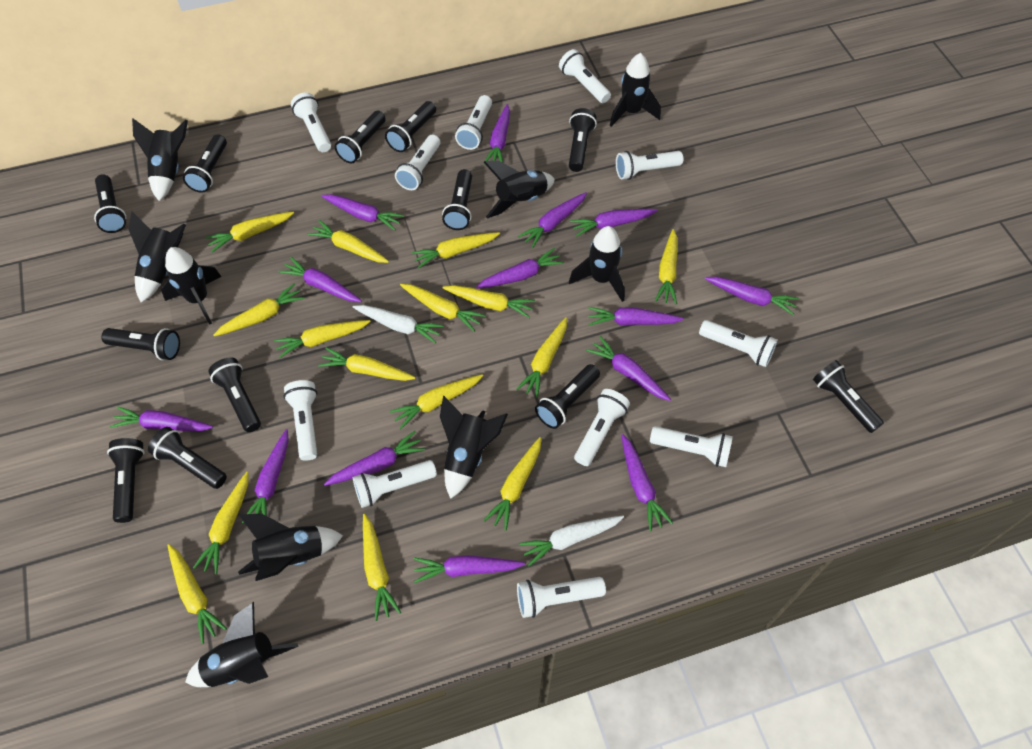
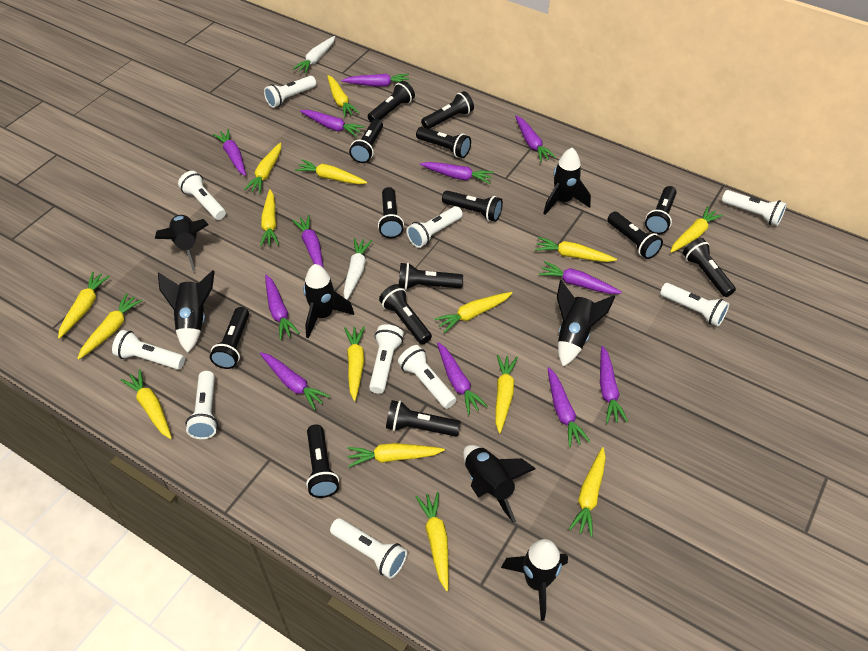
black flashlight: 12 -> 14
black rocket: 9 -> 7
purple carrot: 14 -> 12
white flashlight: 11 -> 10

